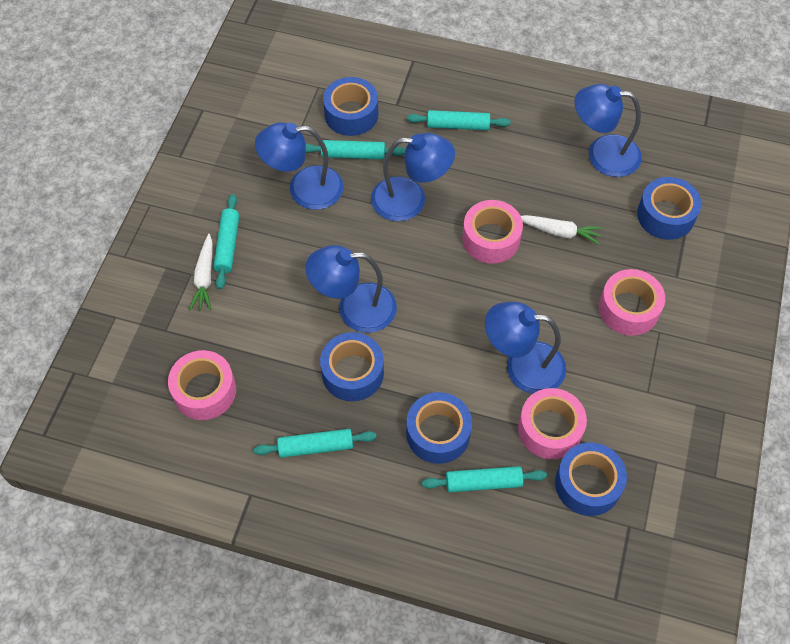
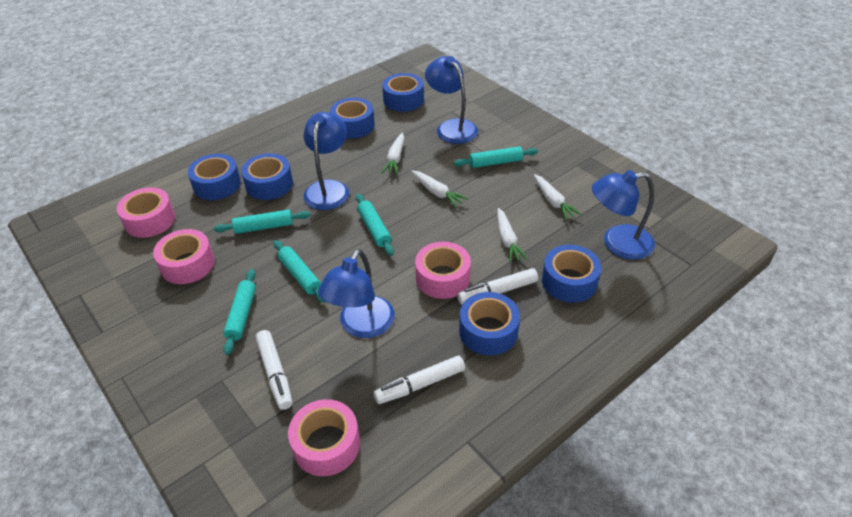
blue lamp: 5 -> 4
blue tape: 5 -> 6
white carrot: 2 -> 4
white marker: 0 -> 3

